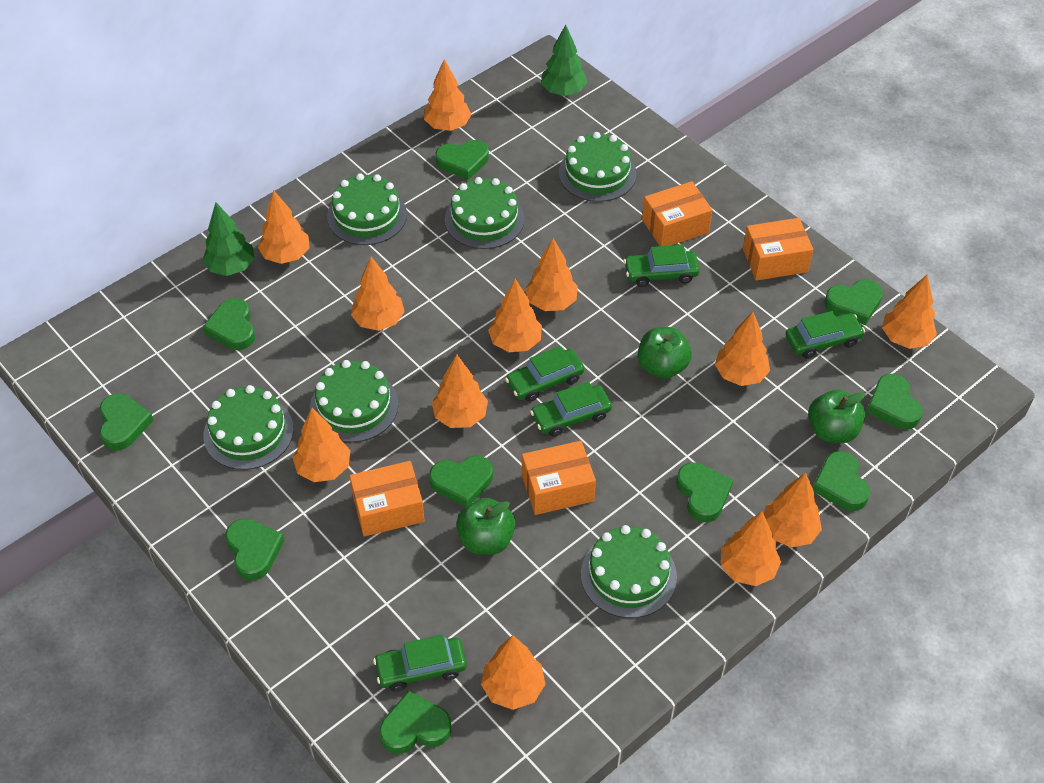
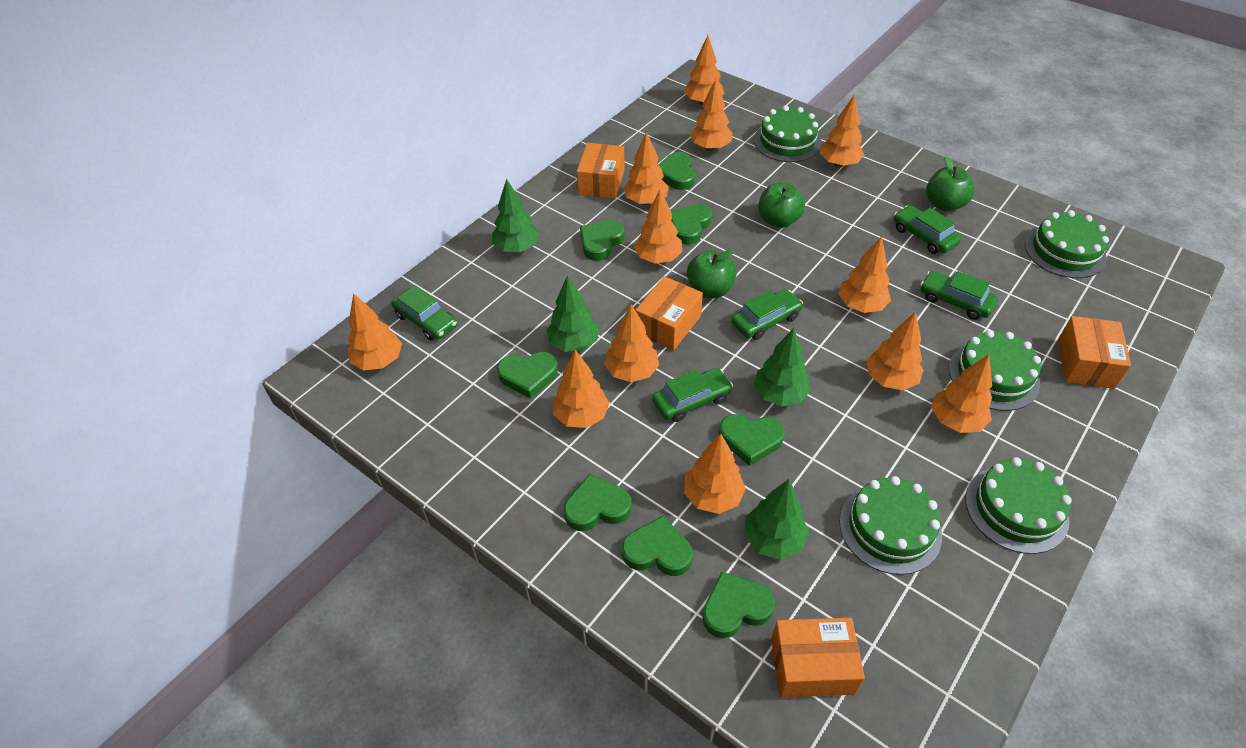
green cake: 6 -> 5
green heart: 10 -> 8
green tree: 2 -> 4

